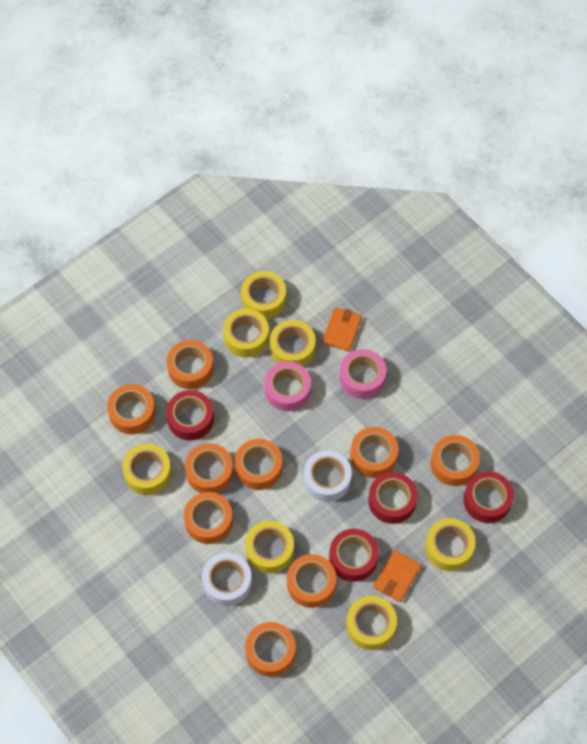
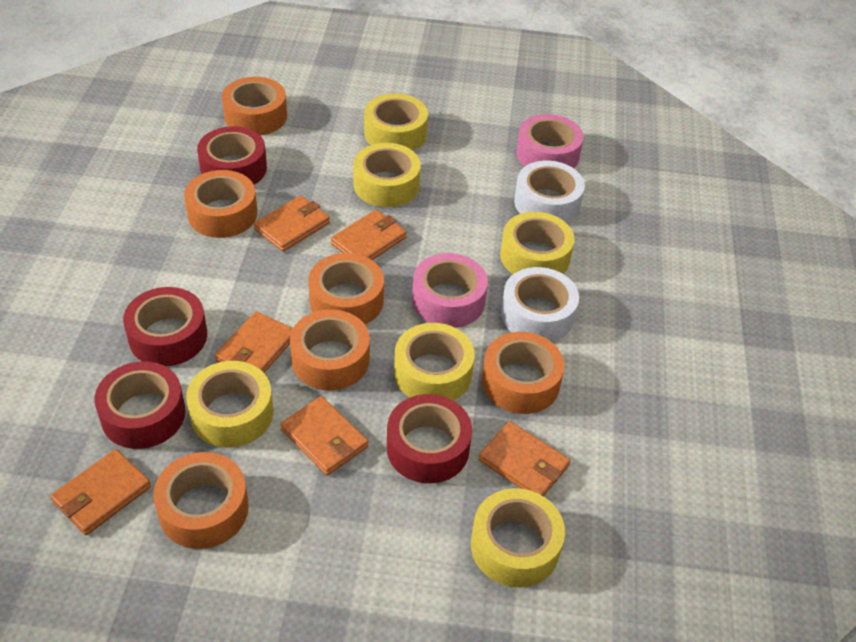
orange tape: 9 -> 6
orange wallet: 2 -> 6
yellow tape: 7 -> 6

